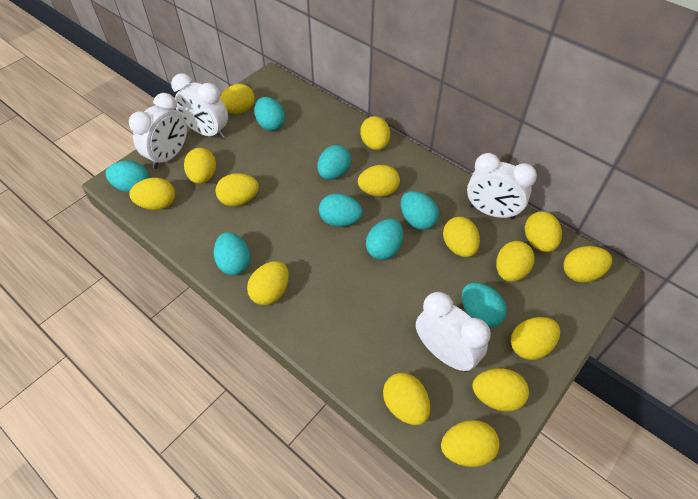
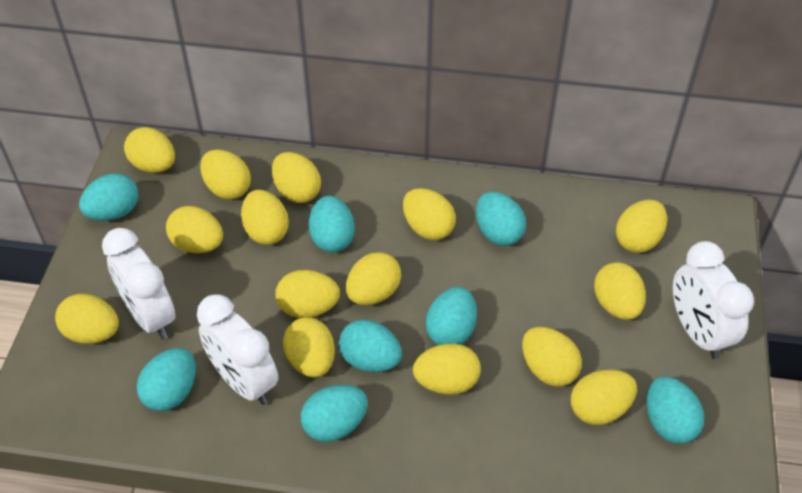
white clock: 4 -> 3

